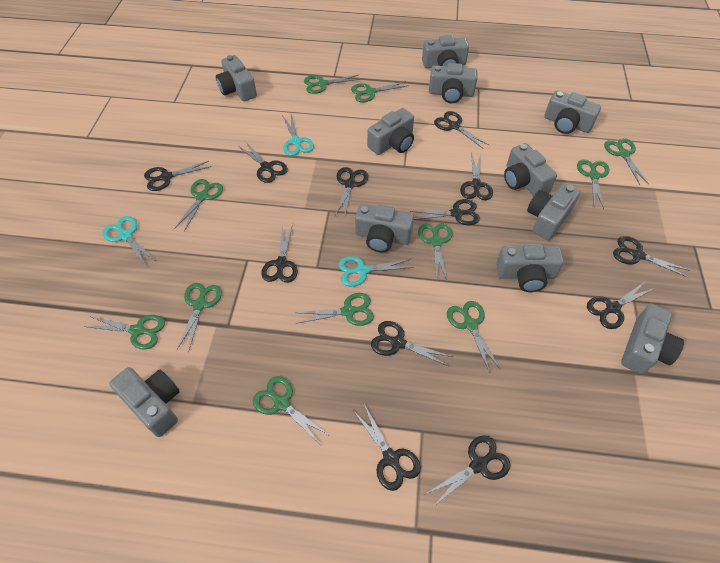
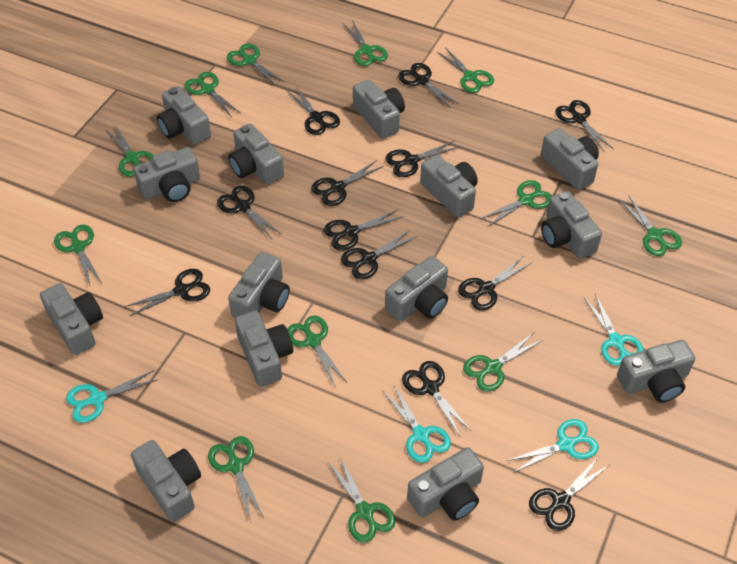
green scissors: 11 -> 12
grey camera: 11 -> 14
turquoise scissors: 3 -> 4

